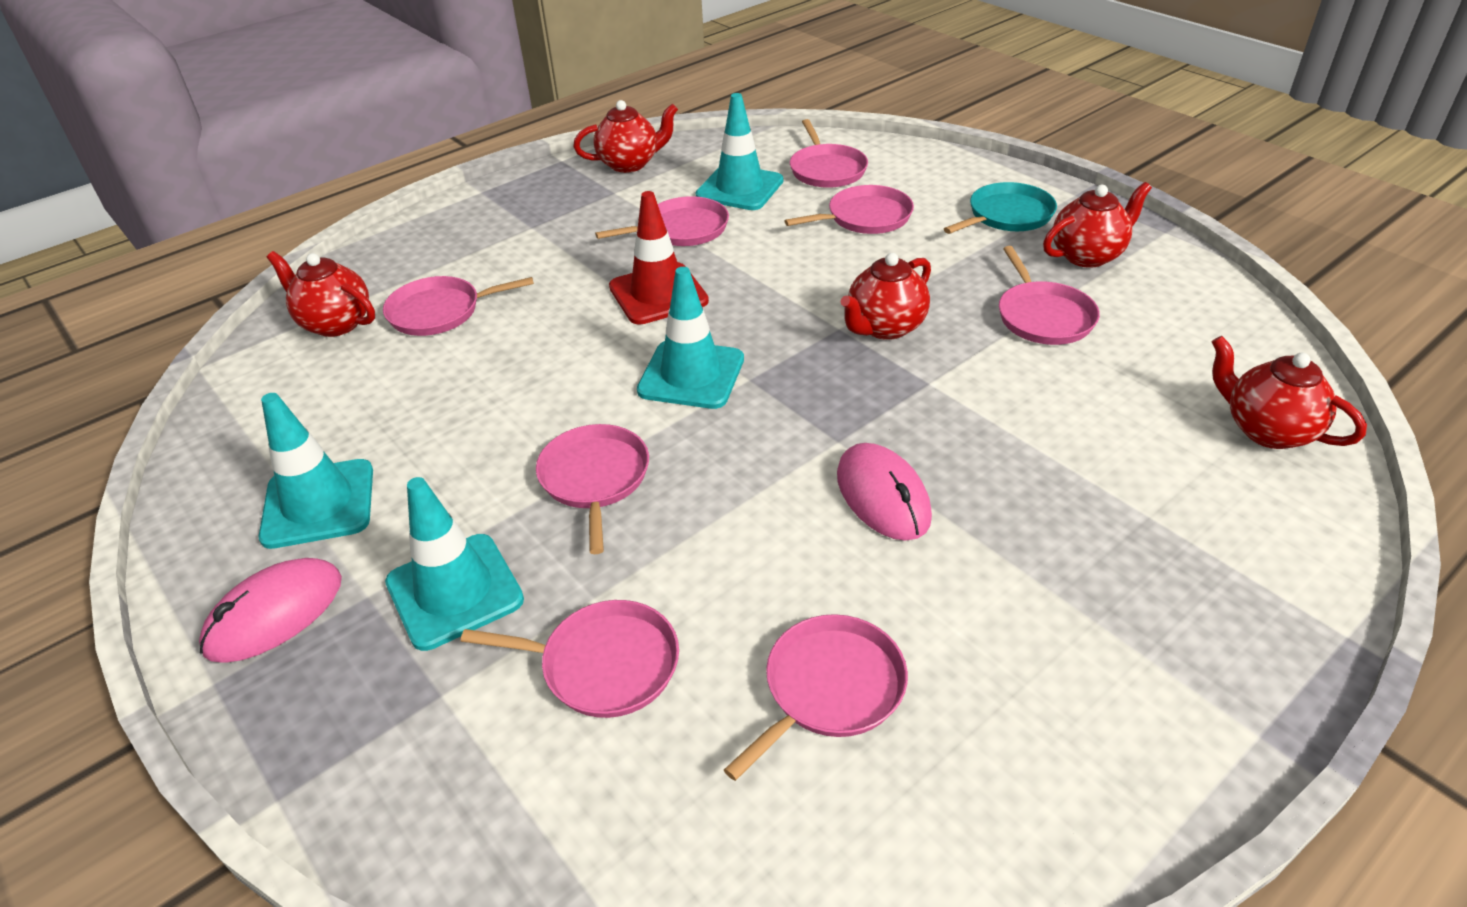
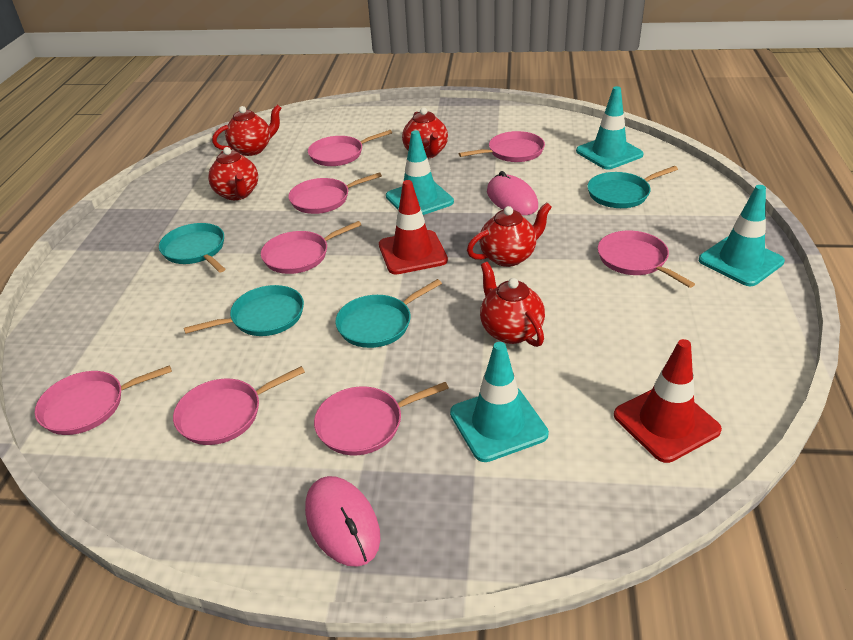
red traffic cone: 1 -> 2
turquoise pan: 1 -> 4

